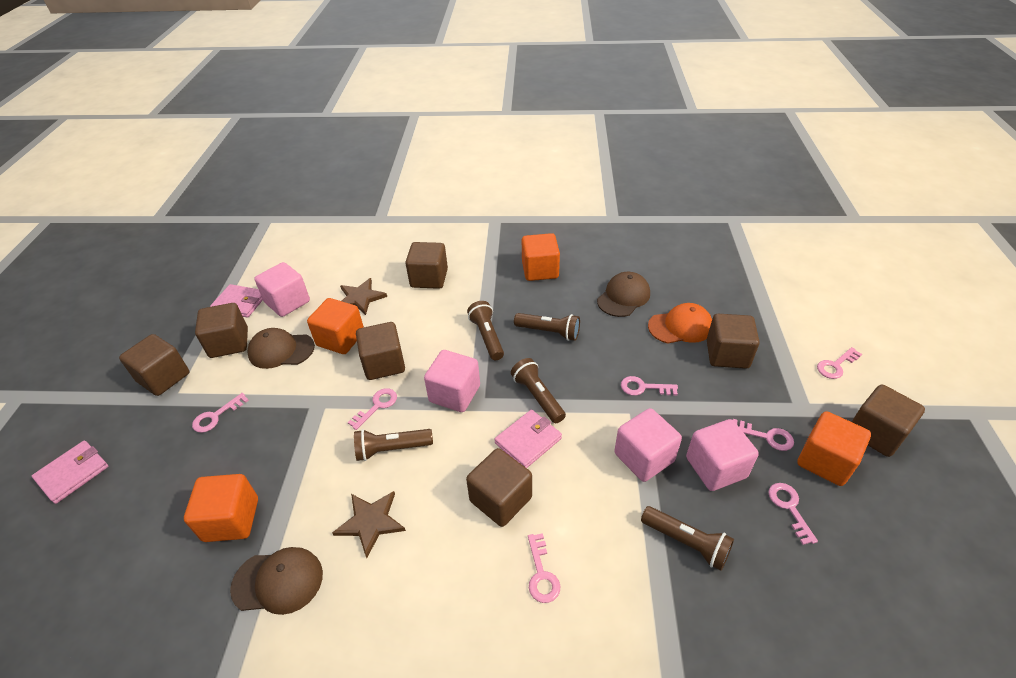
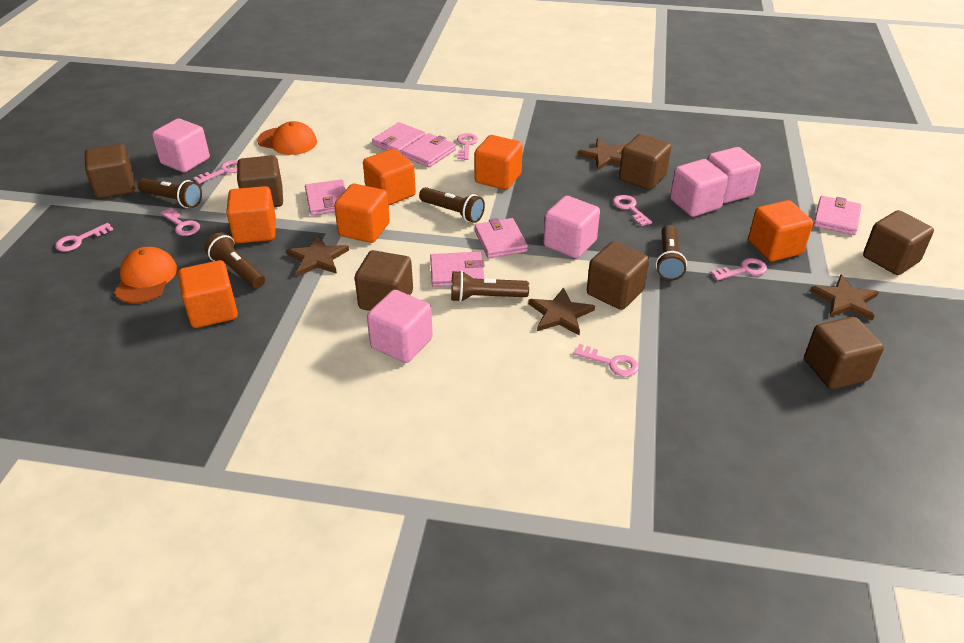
brown cap: 3 -> 0
brown star: 2 -> 4
orange cap: 1 -> 2
orange cube: 4 -> 6
pink cube: 4 -> 5
pink wallet: 3 -> 6

